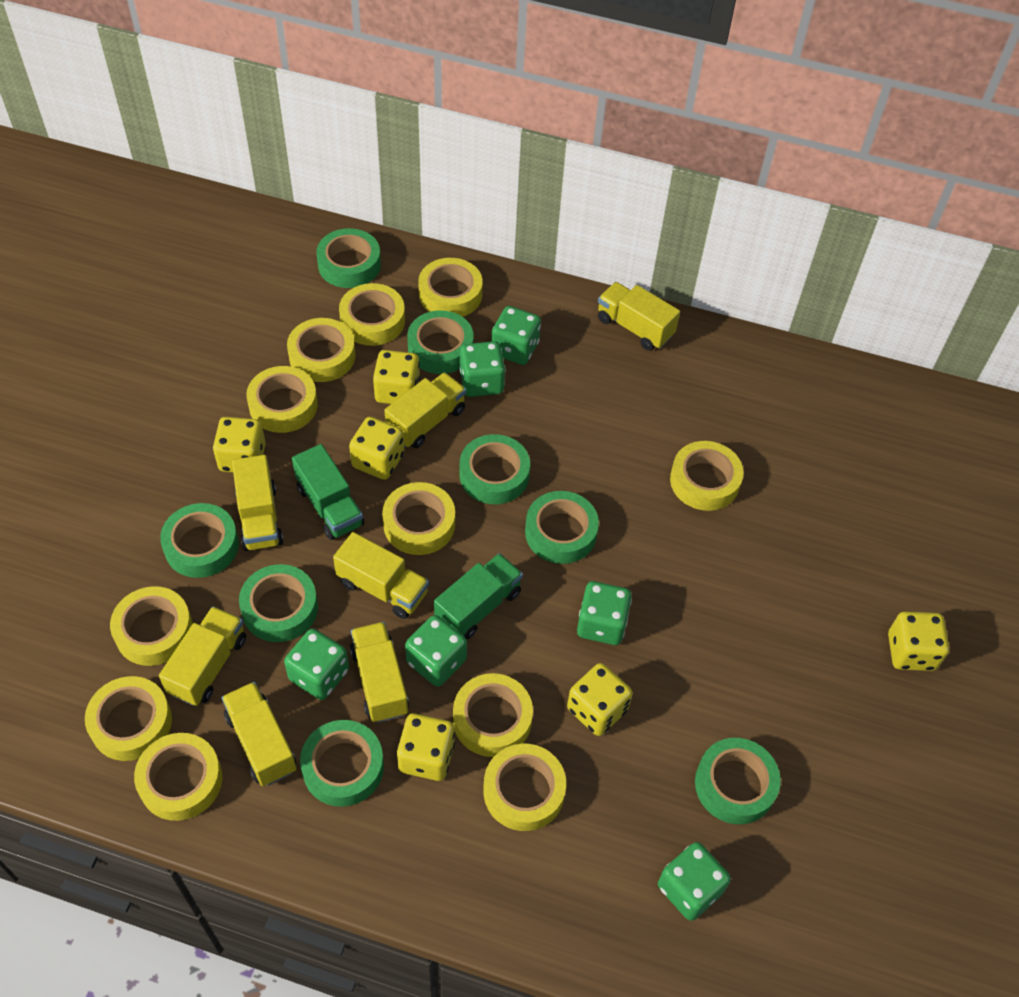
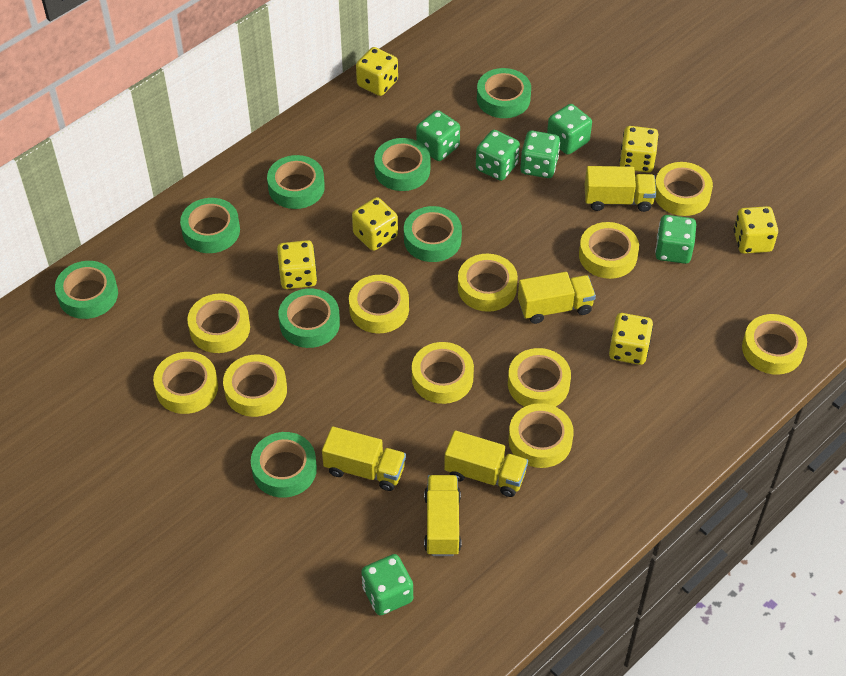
green truck: 2 -> 0
yellow truck: 7 -> 5

